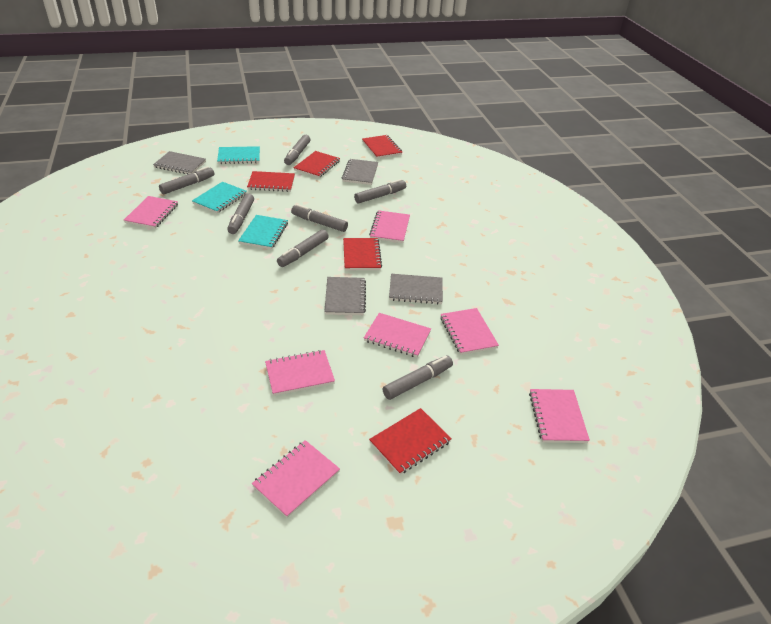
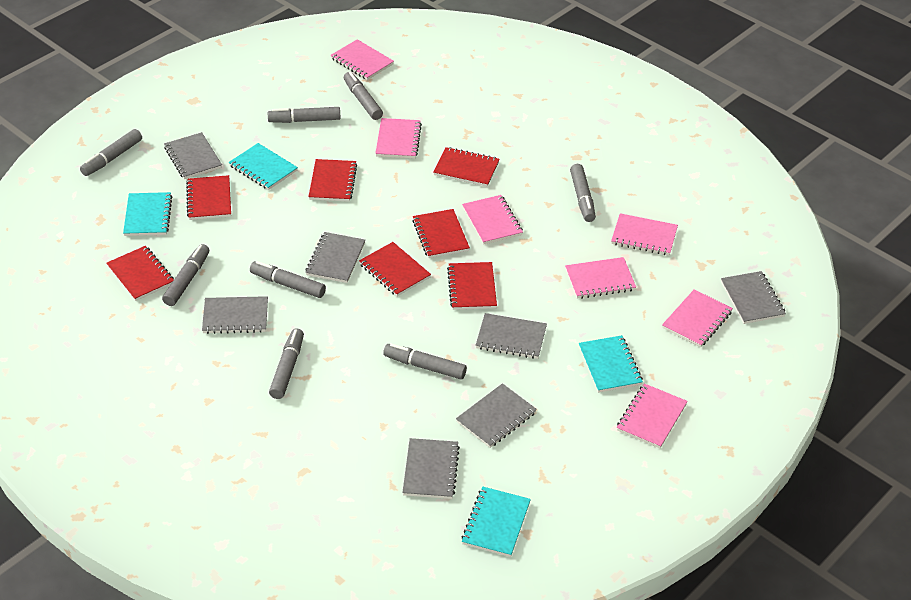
grey marker: 7 -> 8
grey notebook: 4 -> 7
red notebook: 5 -> 7
turquoise notebook: 3 -> 4

